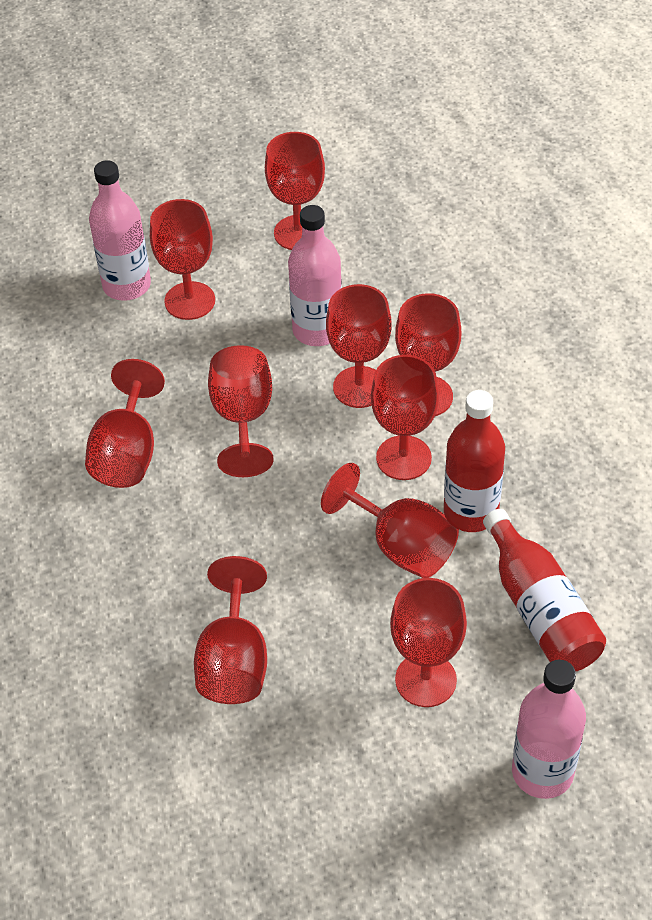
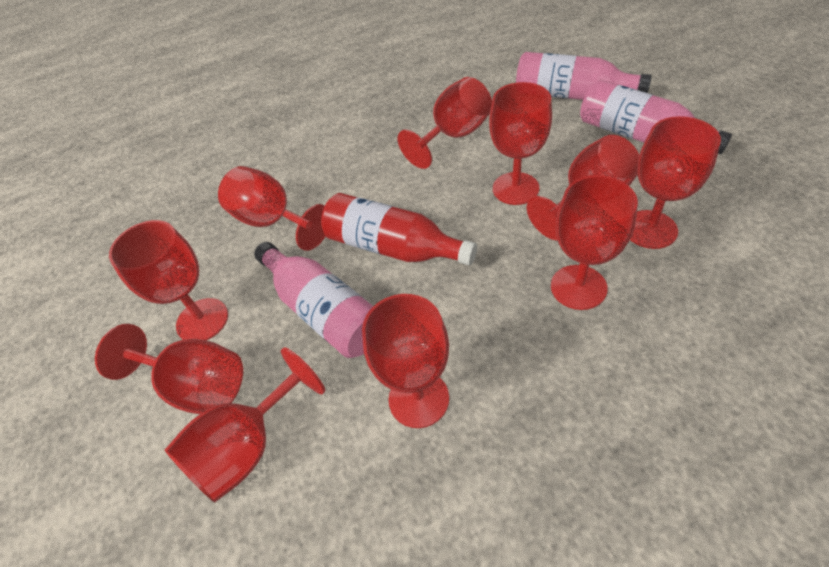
red bottle: 2 -> 1

